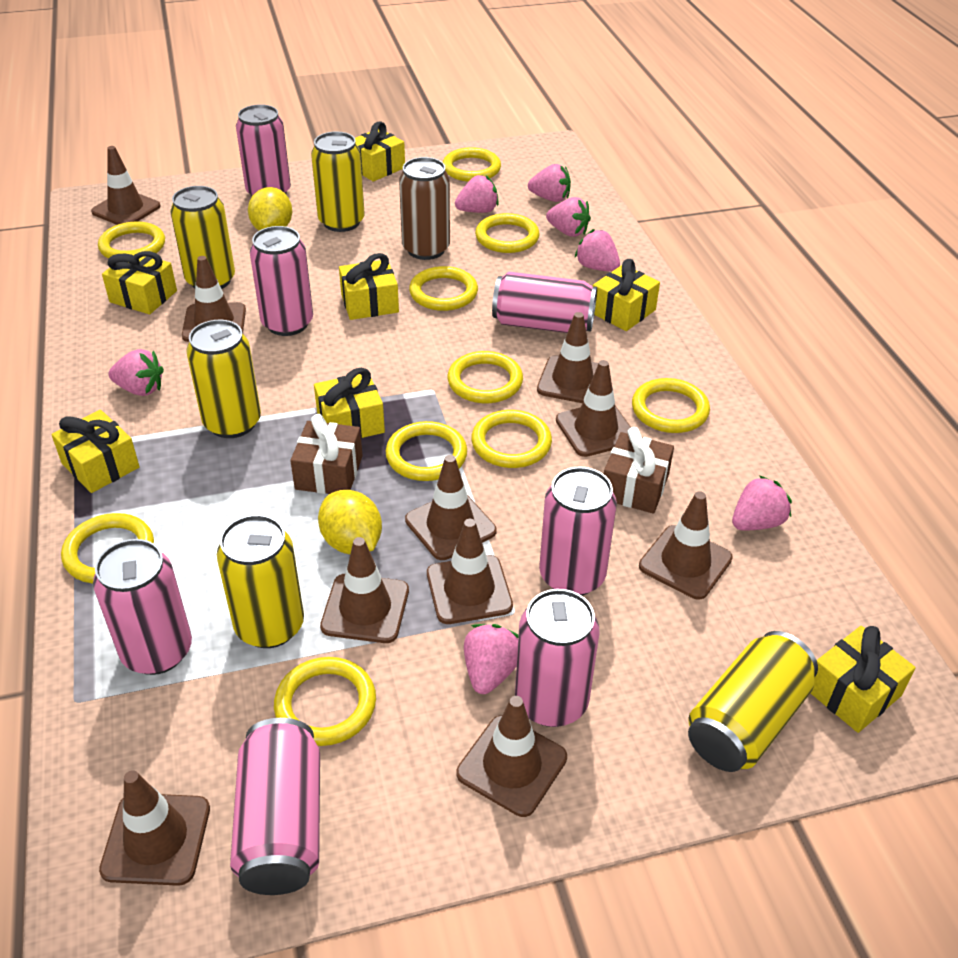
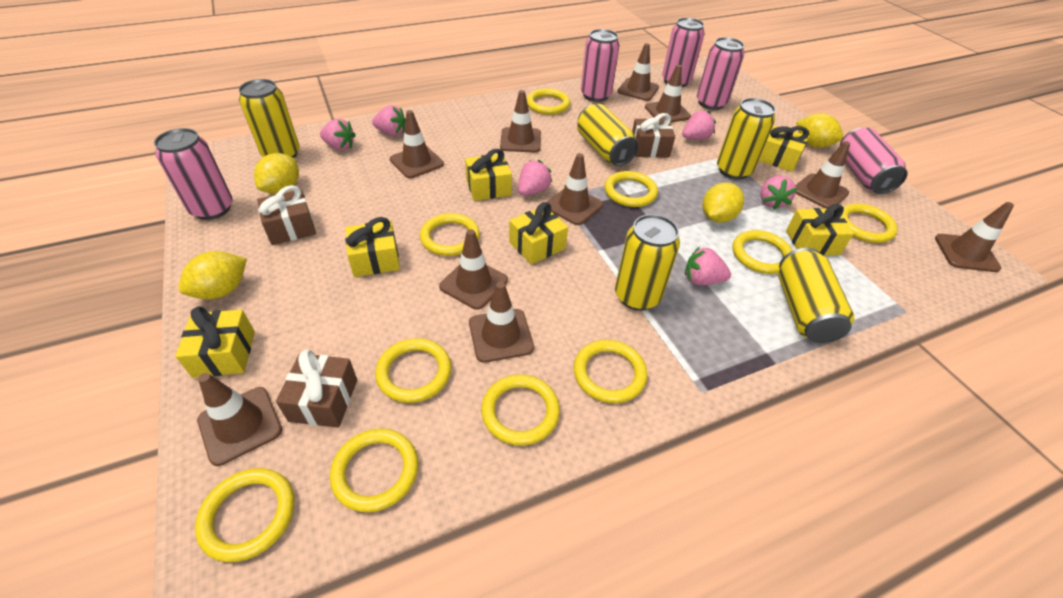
brown can: 1 -> 0
brown gift: 2 -> 3
pink can: 7 -> 5
pink strawberry: 7 -> 6
yellow gift: 7 -> 6
yellow lemon: 2 -> 4

